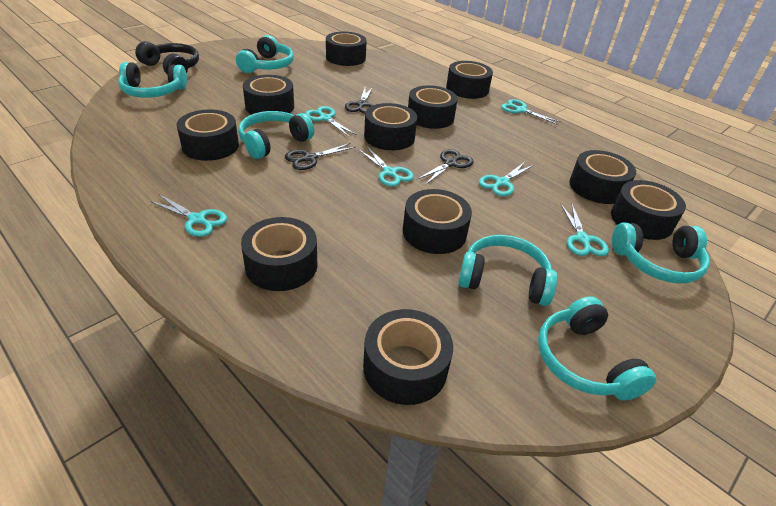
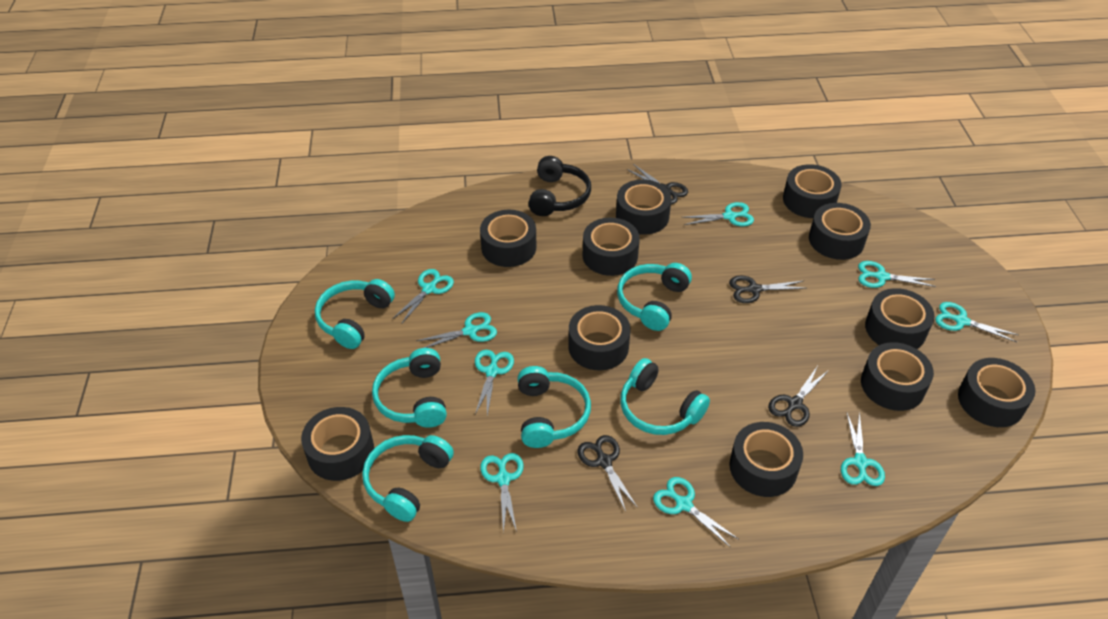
black scissors: 3 -> 4
turquoise scissors: 6 -> 9

